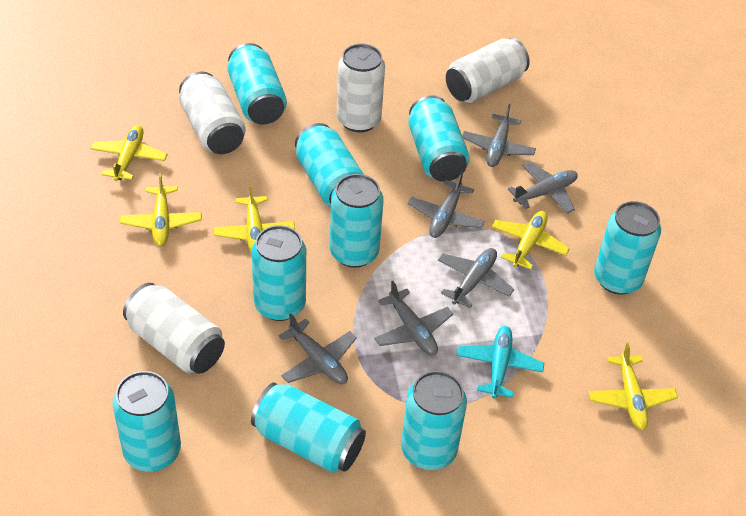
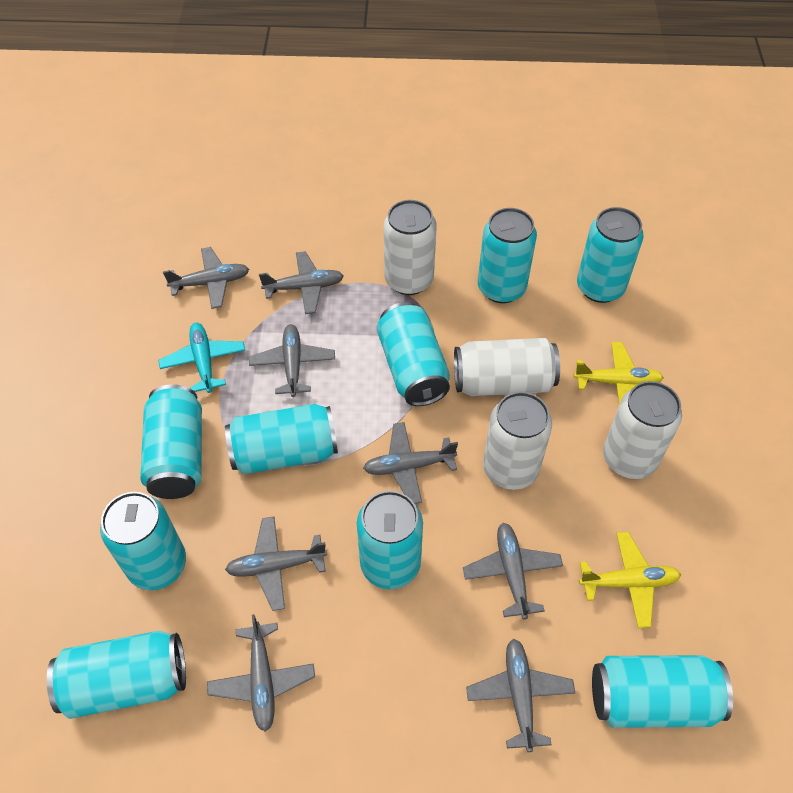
grey plane: 6 -> 8
yellow plane: 5 -> 2

